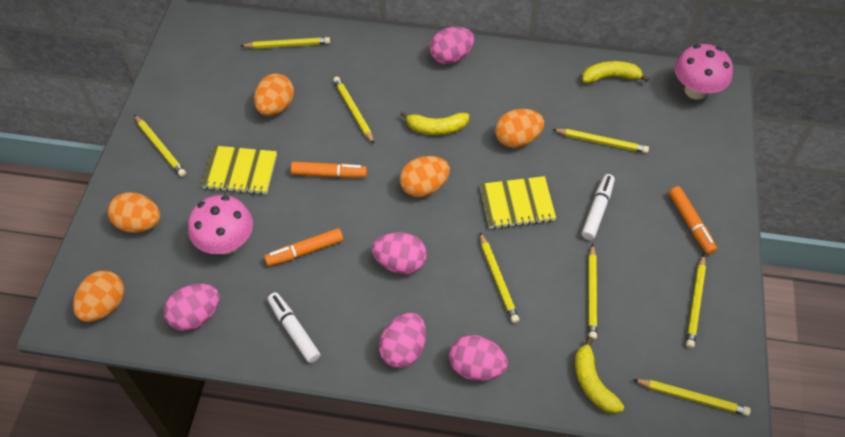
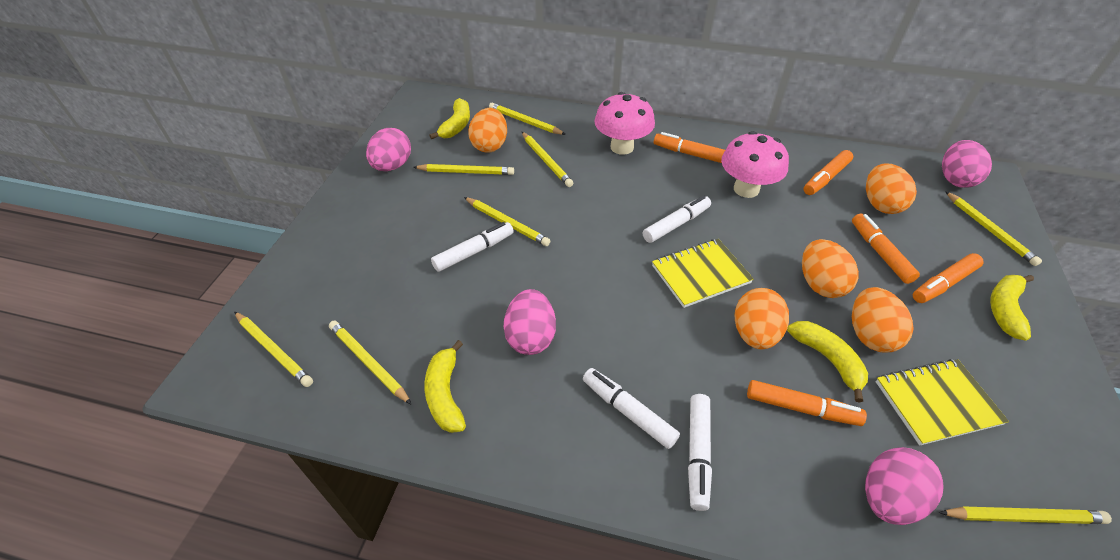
orange marker: 3 -> 5
pink egg: 5 -> 4
white marker: 2 -> 4
yellow banana: 3 -> 4

